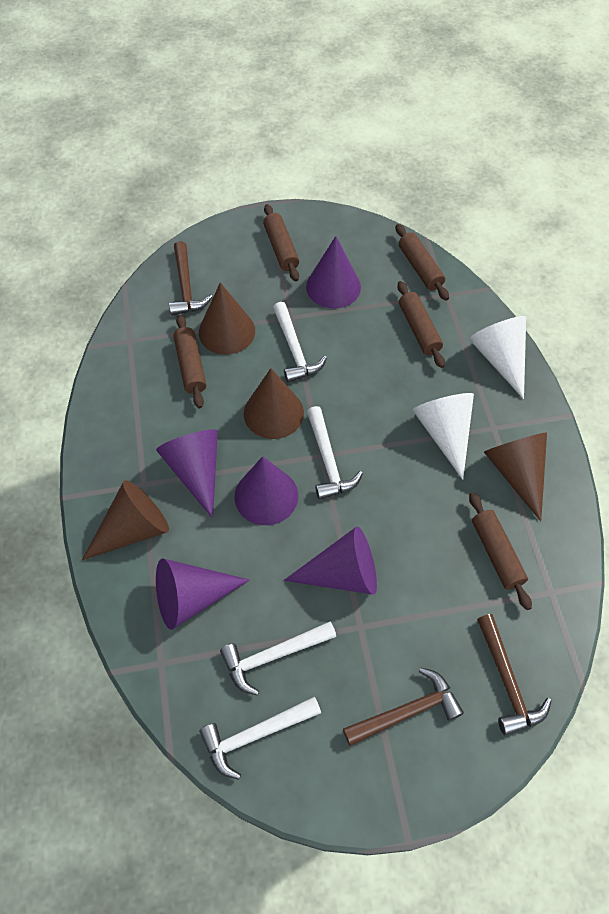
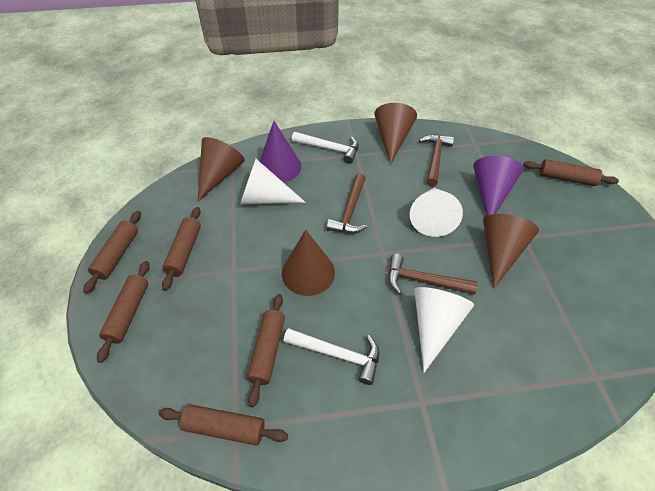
brown rolling pin: 5 -> 6
purple cone: 5 -> 2
white cone: 2 -> 3
white hammer: 4 -> 2

